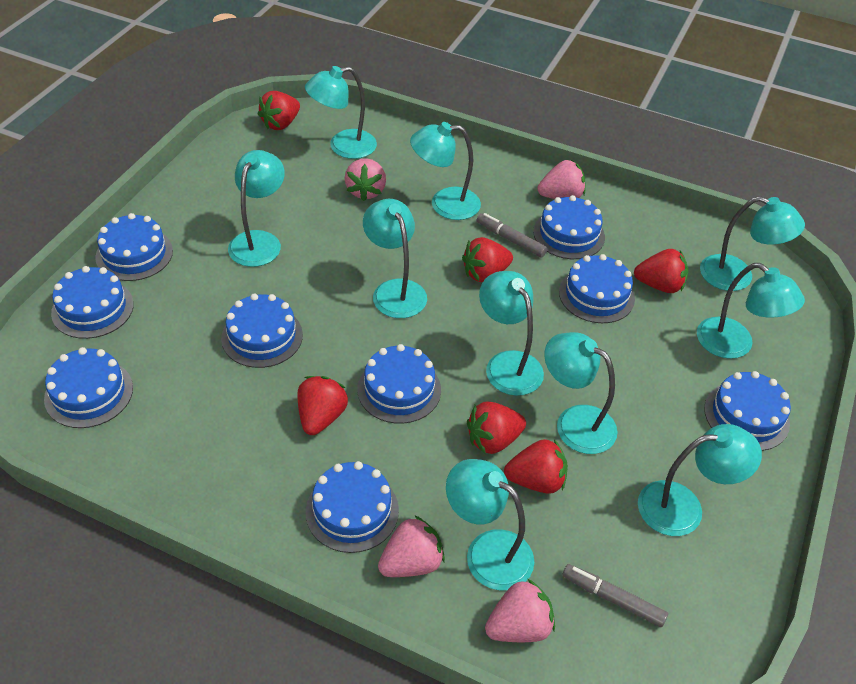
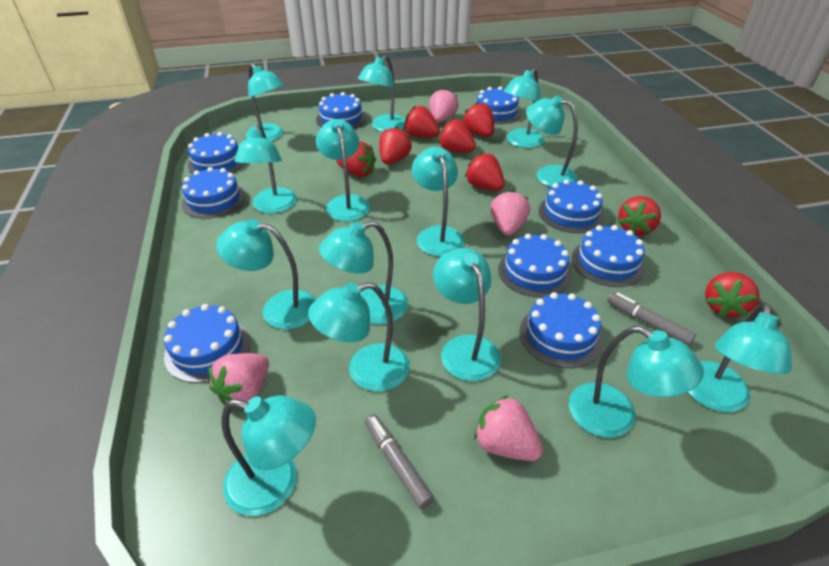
red strawberry: 6 -> 8
turquoise lamp: 10 -> 14

